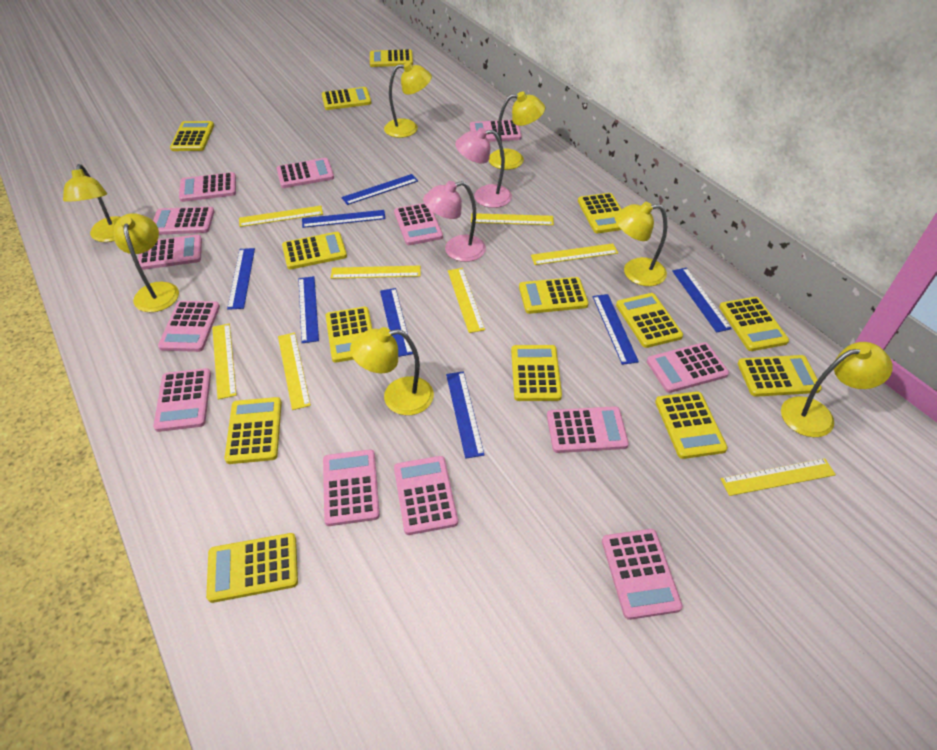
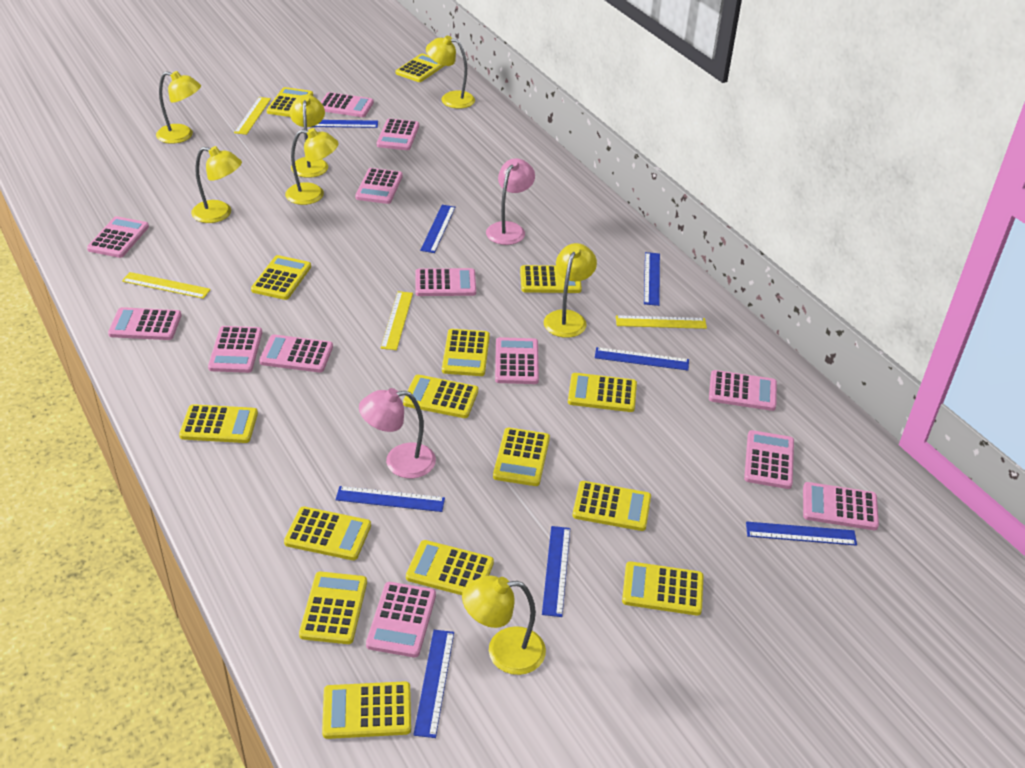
yellow calculator: 14 -> 15
yellow ruler: 8 -> 4

